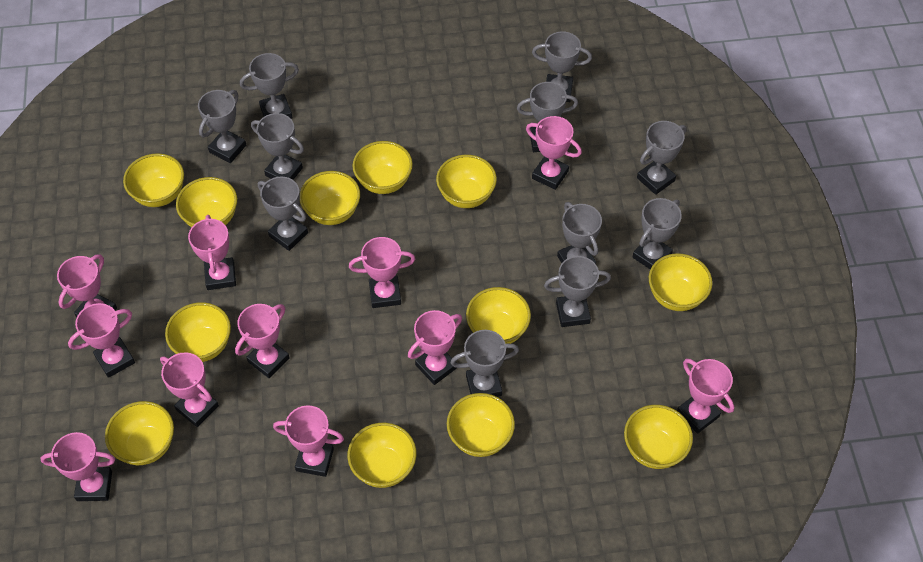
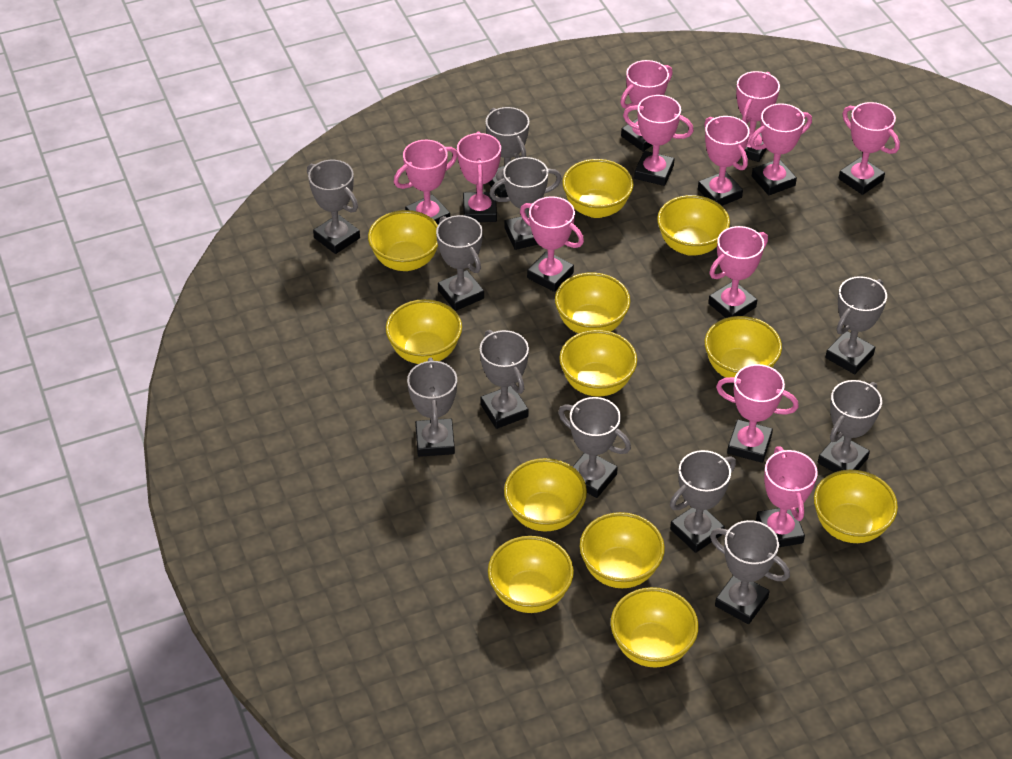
pink trophy: 11 -> 12

